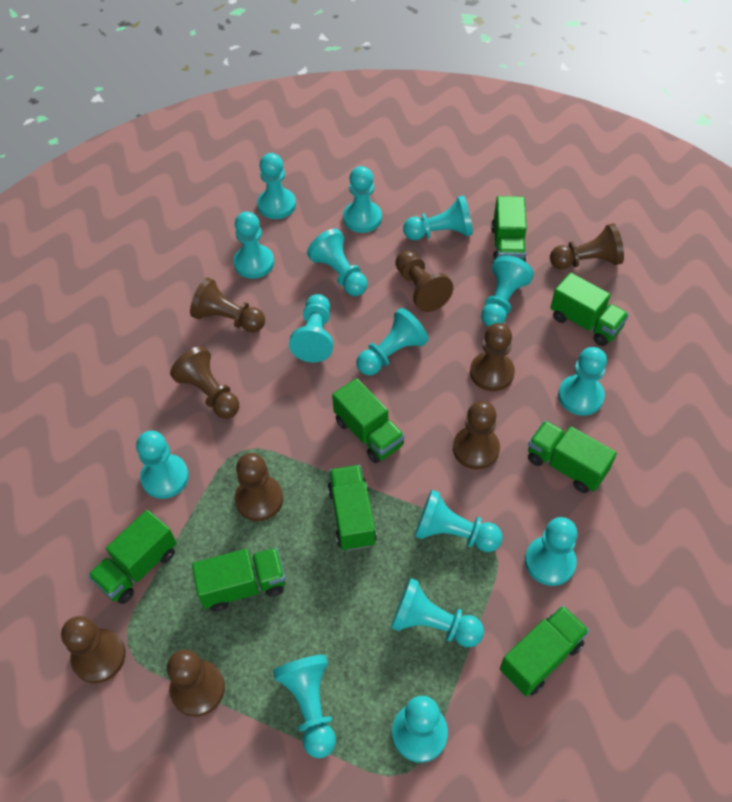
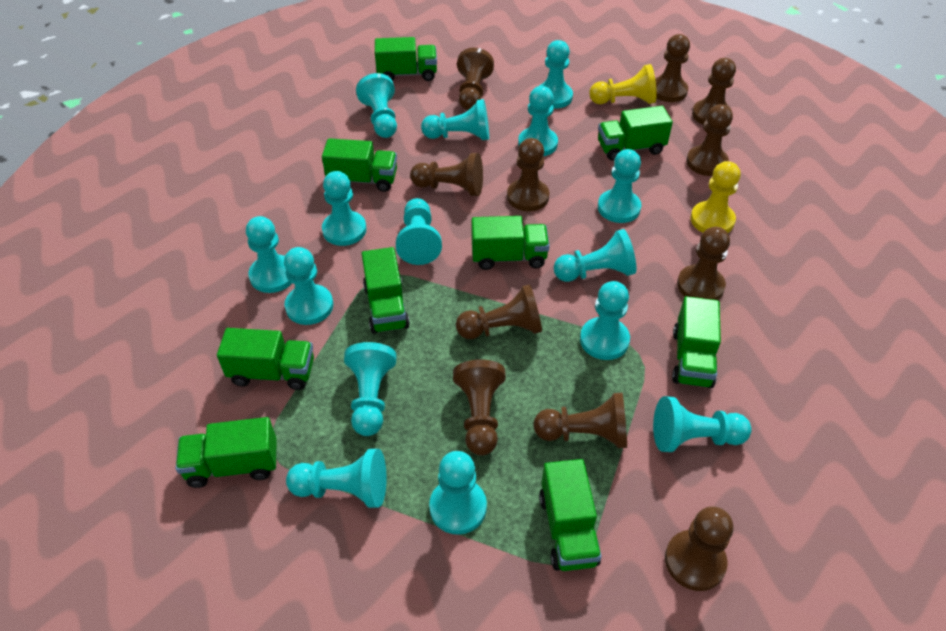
brown pawn: 9 -> 11
green truck: 8 -> 9
yellow pawn: 0 -> 2

